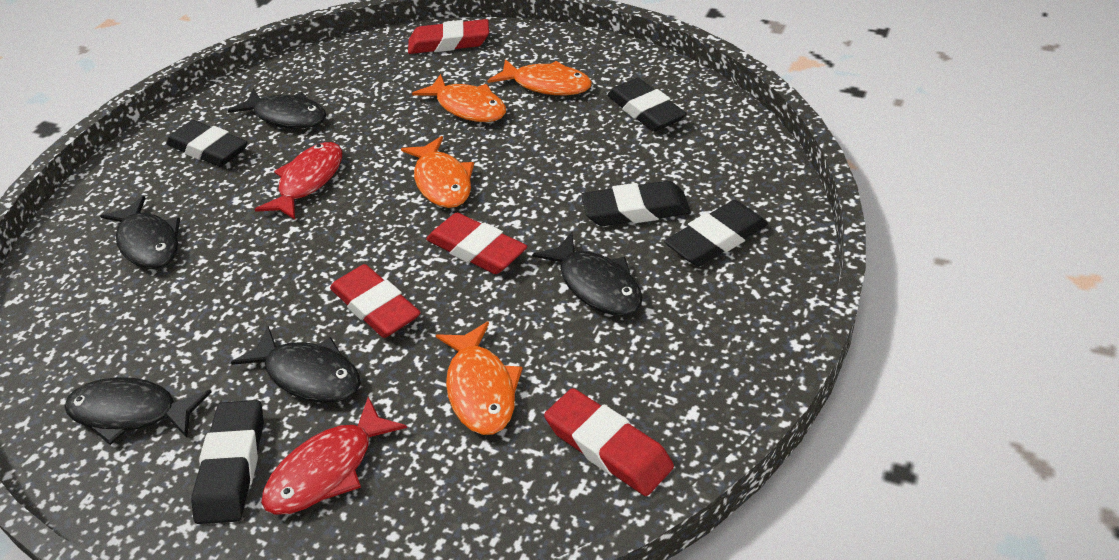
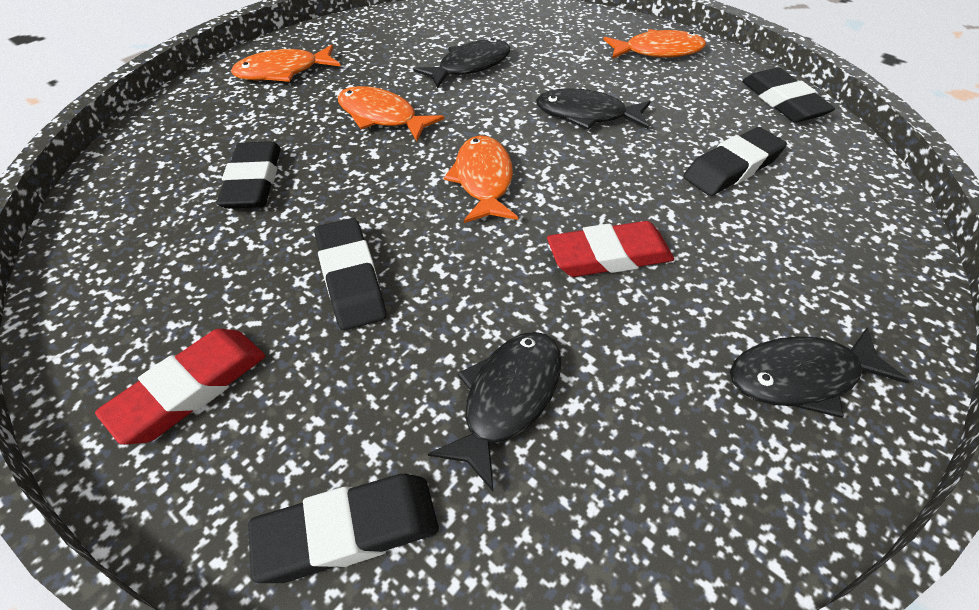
black fish: 5 -> 4
red eraser: 4 -> 2
red fish: 2 -> 0

